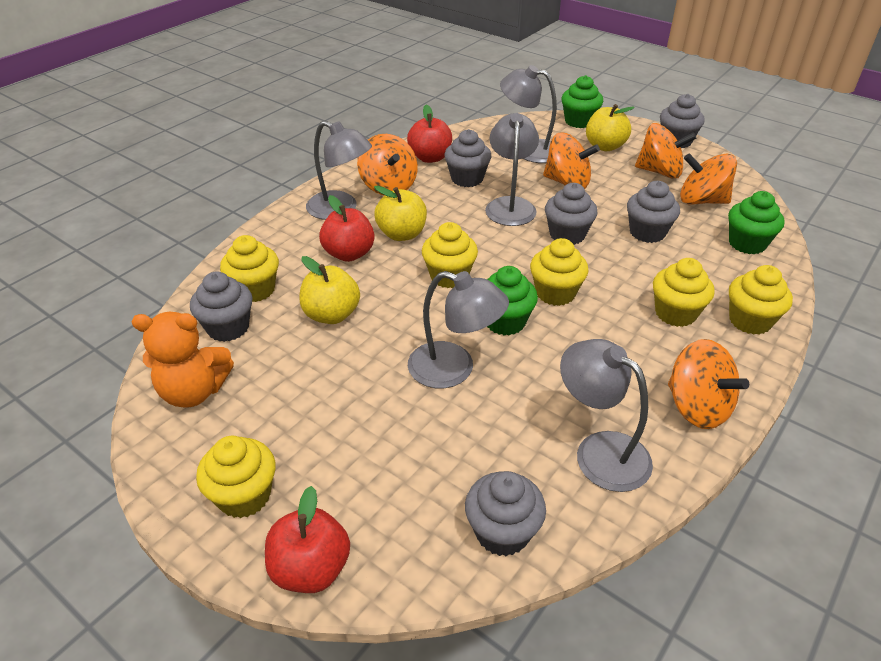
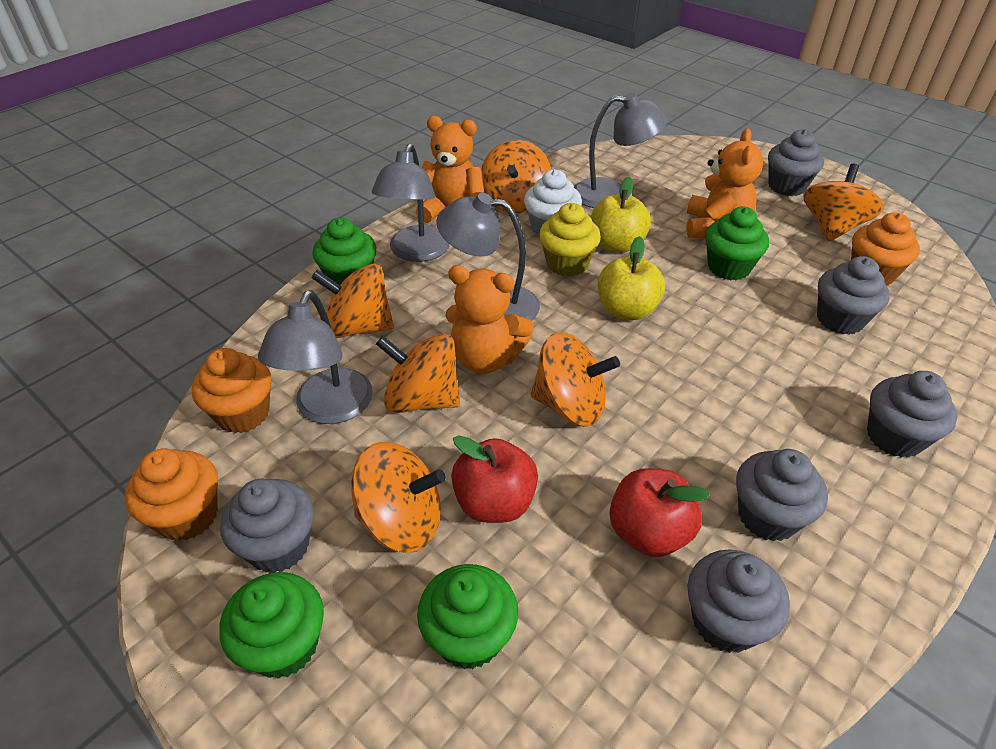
green cupcake: 3 -> 4
grey lamp: 5 -> 4
orange cupcake: 0 -> 3
orange spinning top: 5 -> 6
orange teddy bear: 1 -> 3
red apple: 3 -> 2
white cupcake: 0 -> 1
yellow apple: 3 -> 2
yellow cupcake: 6 -> 1

